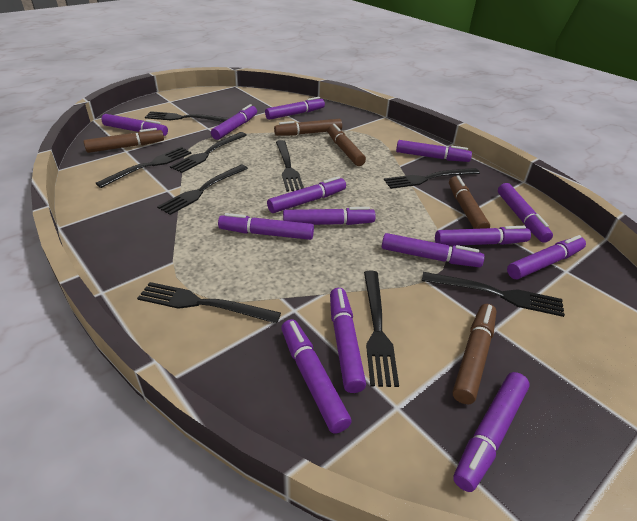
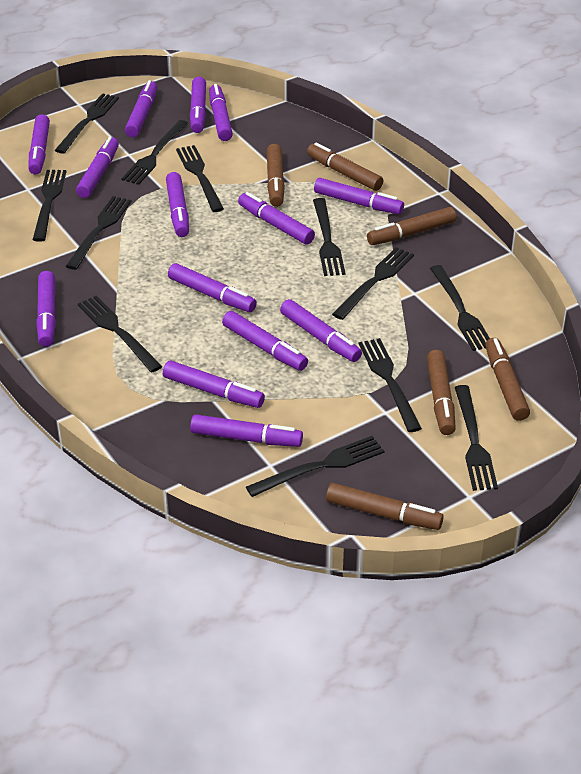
black fork: 9 -> 12
brown marker: 5 -> 6

